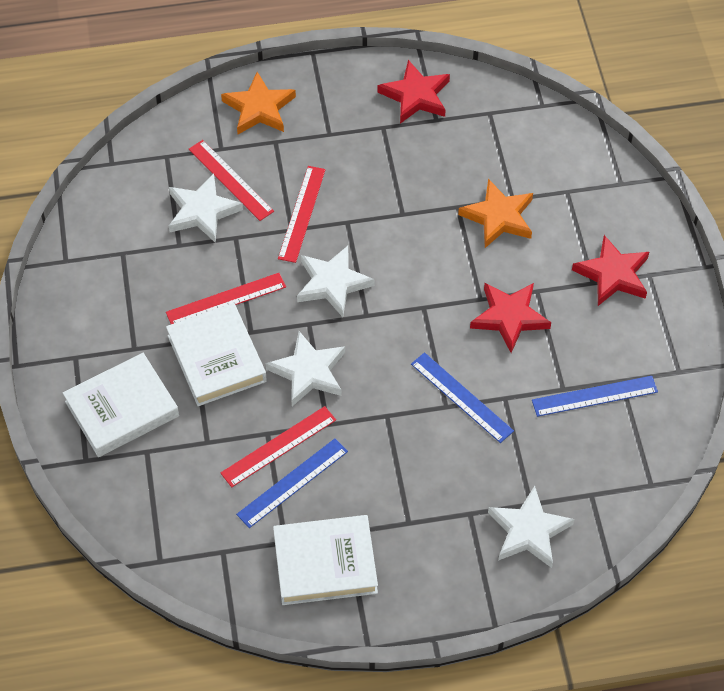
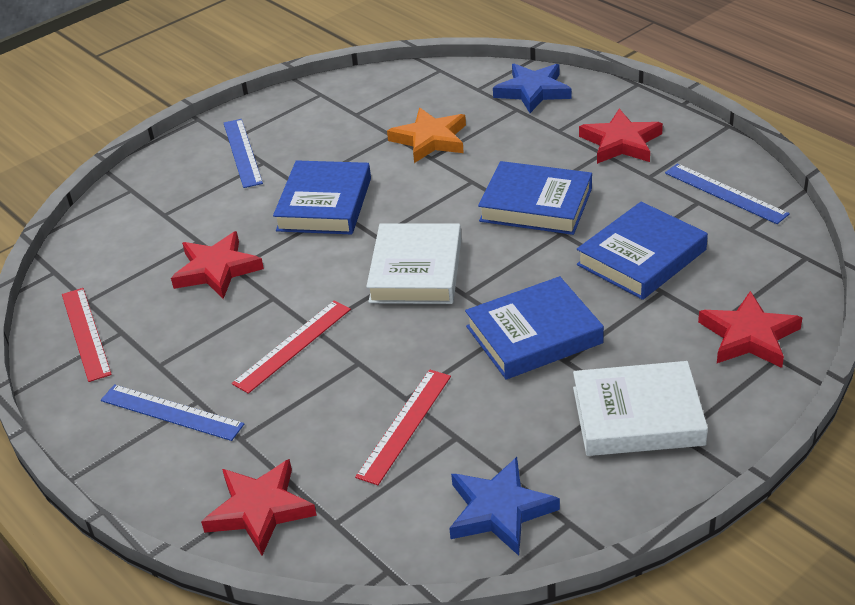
blue book: 0 -> 4
blue star: 0 -> 2
orange star: 2 -> 1
red ruler: 4 -> 3
red star: 3 -> 4
white book: 3 -> 2
white star: 4 -> 0

